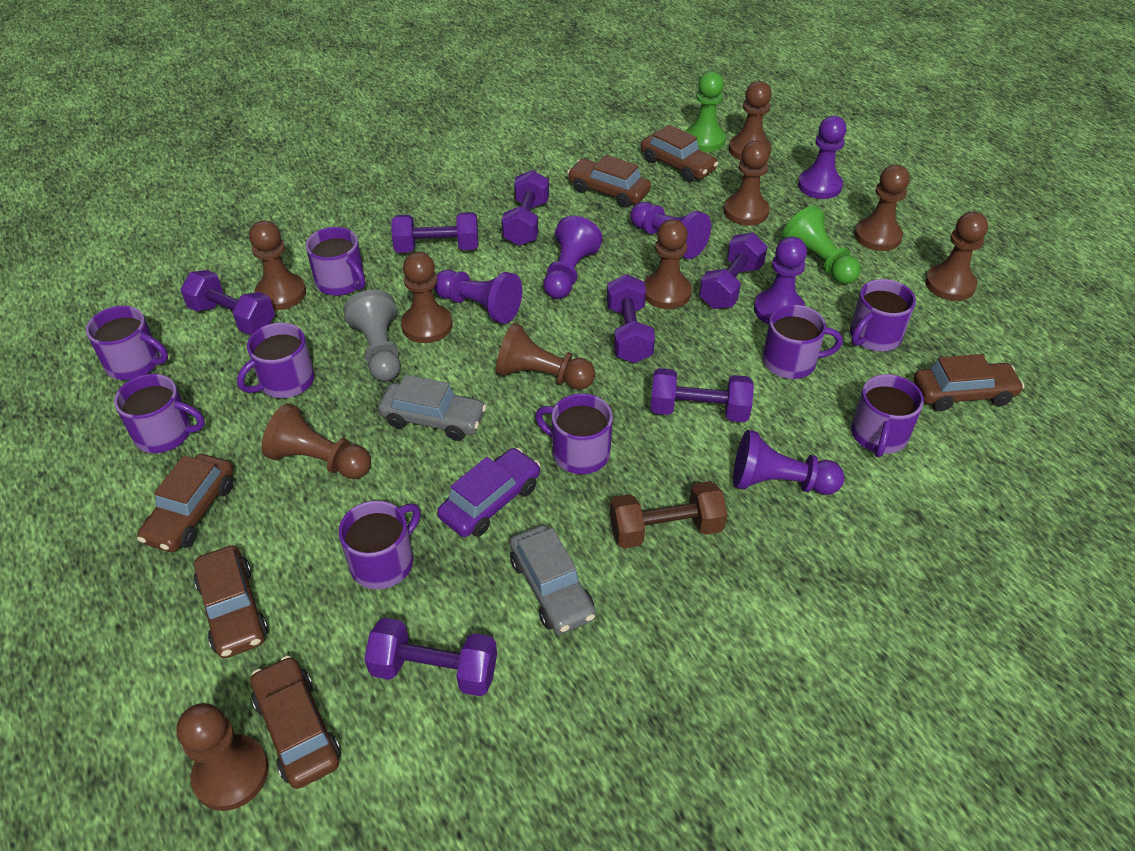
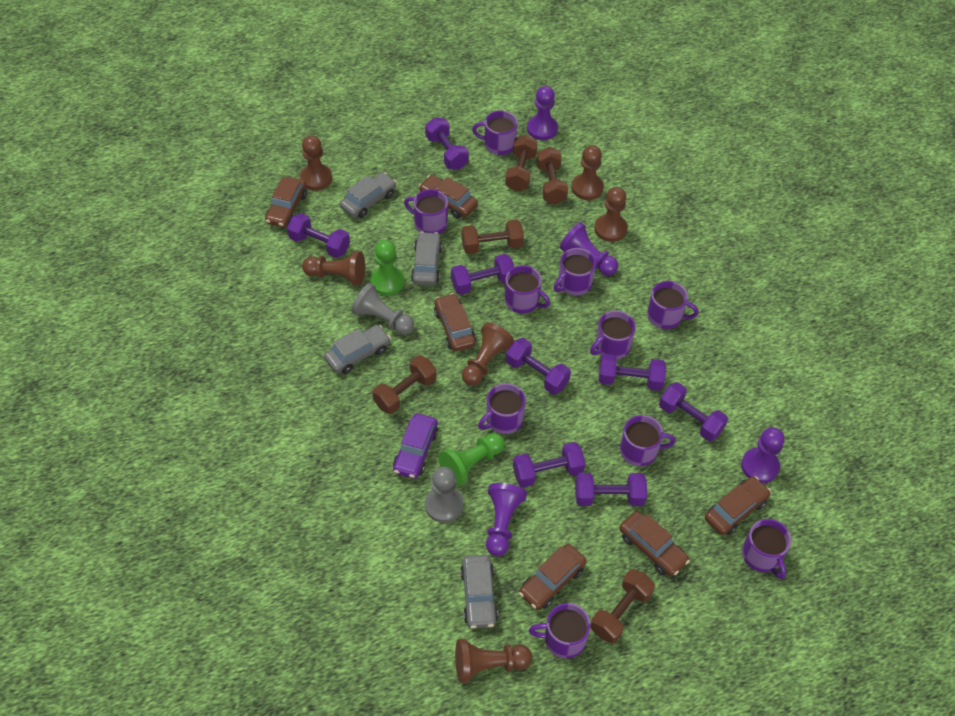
brown dumbbell: 1 -> 5
brown pawn: 10 -> 6
grey car: 2 -> 4
grey pawn: 1 -> 2
purple dumbbell: 7 -> 8
purple mug: 9 -> 10
purple pawn: 6 -> 4

